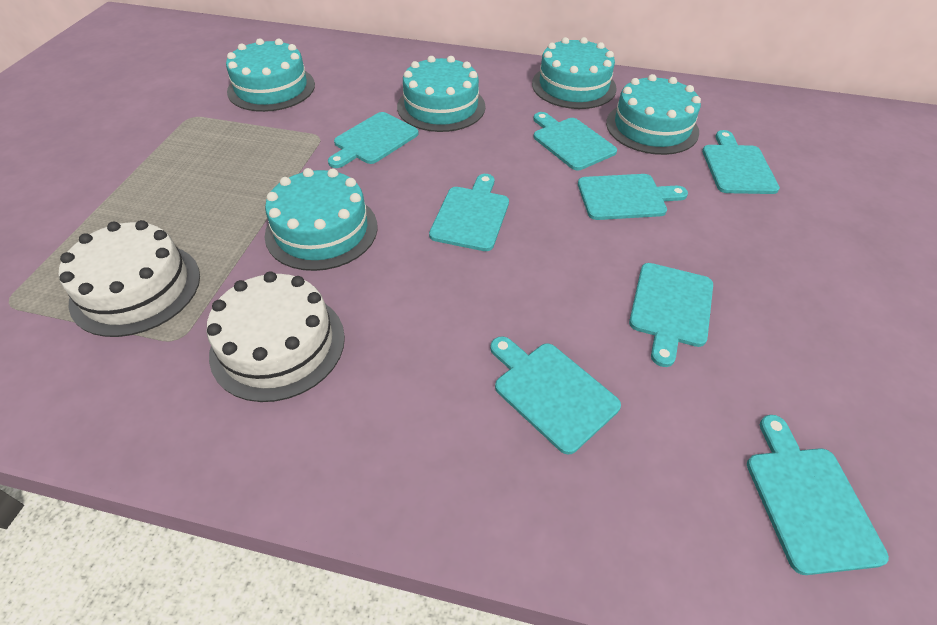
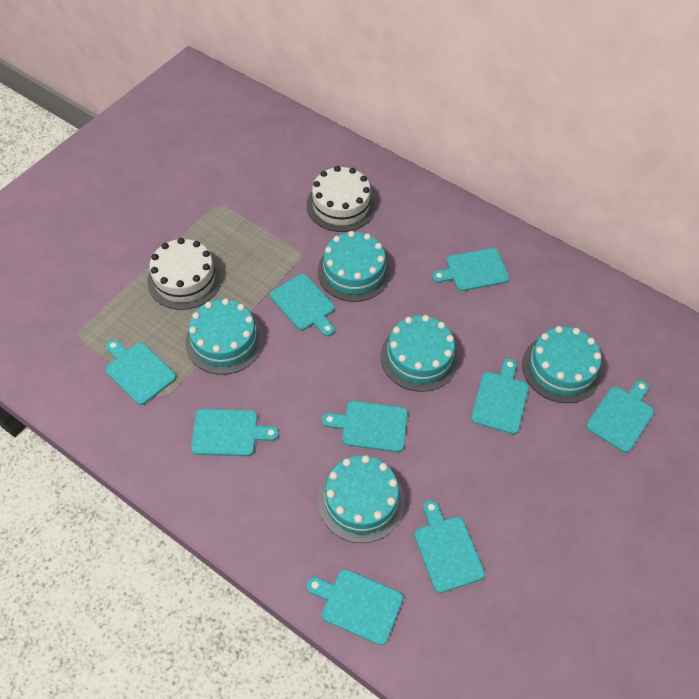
turquoise cutting board: 8 -> 9

